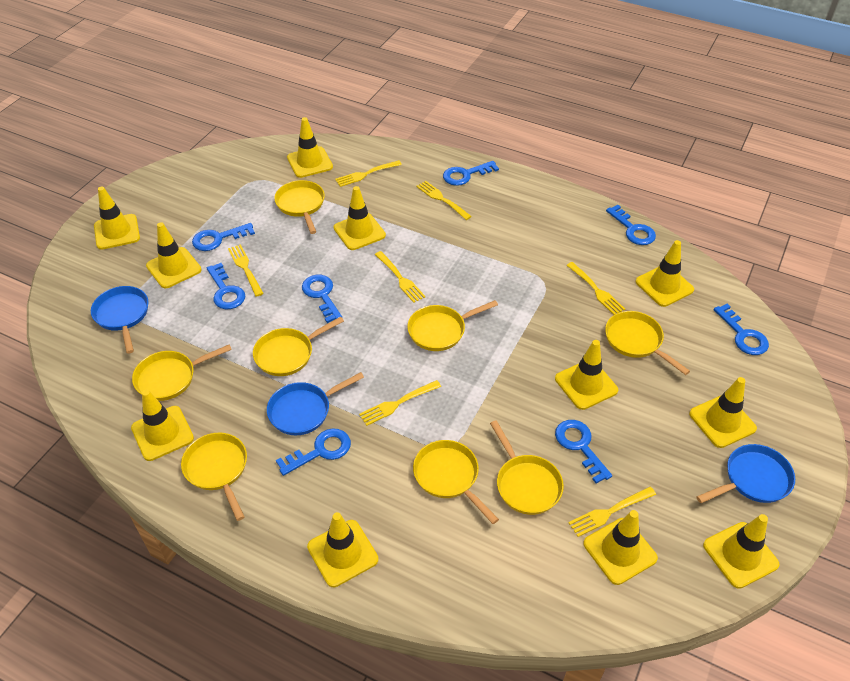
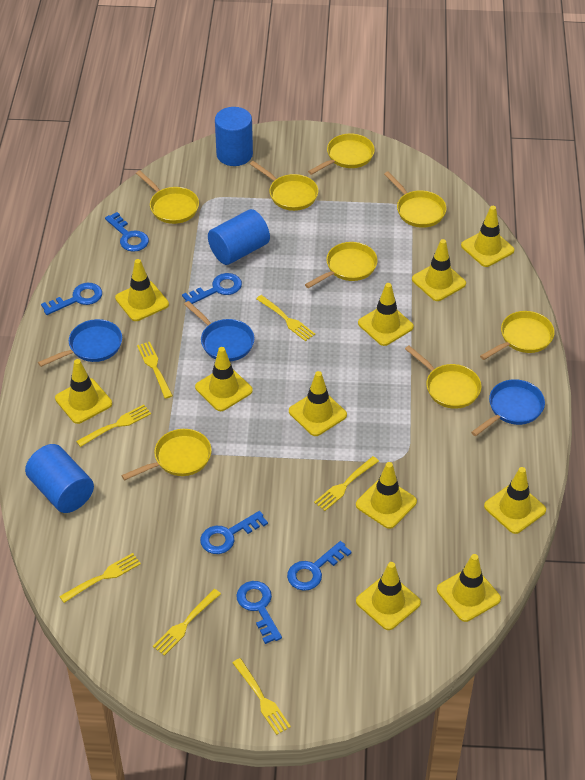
blue cylinder: 0 -> 3
blue key: 8 -> 6

